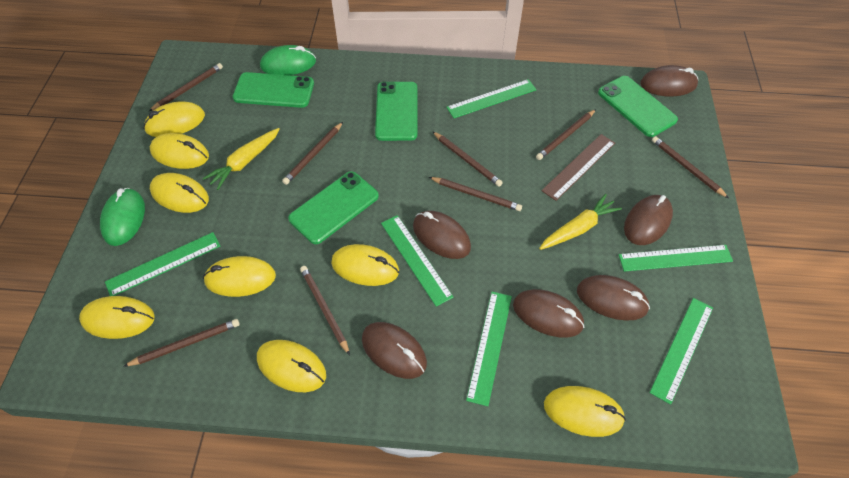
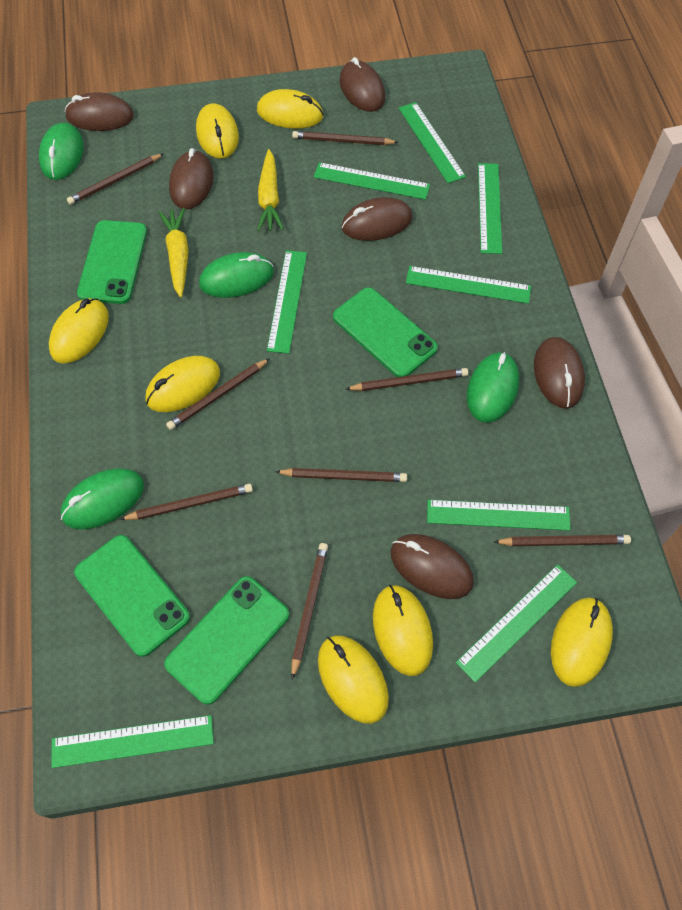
brown ruler: 1 -> 0
green mouse: 2 -> 4
green ruler: 6 -> 8
yellow mouse: 8 -> 7

